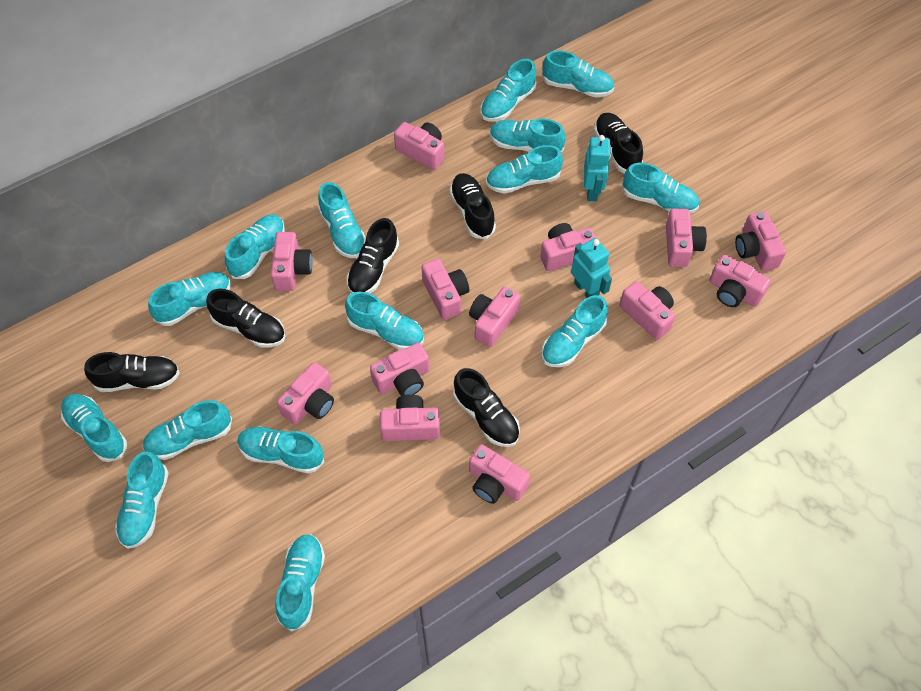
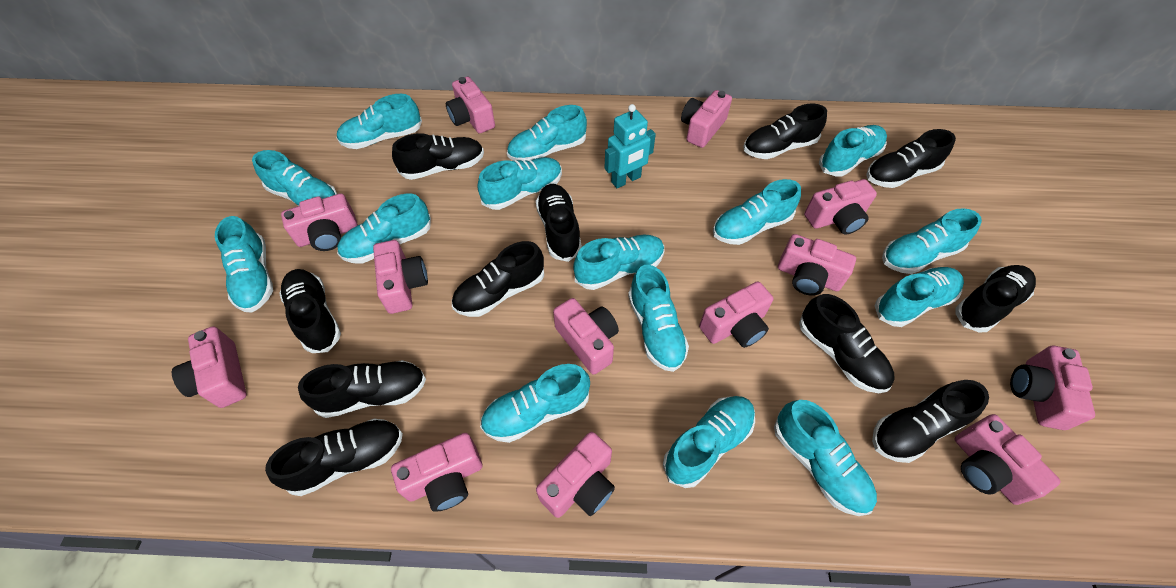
black shoe: 6 -> 11
turquoise robot: 2 -> 1

